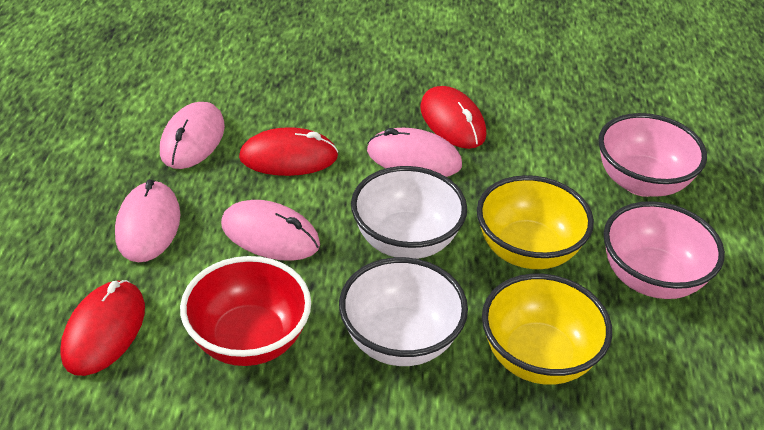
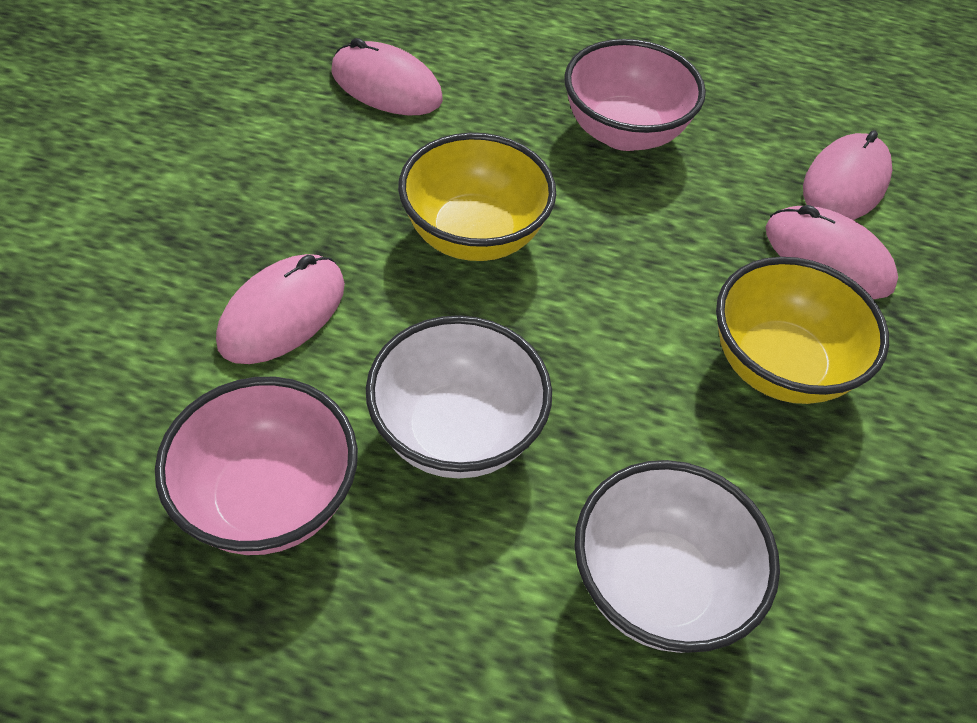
red bowl: 1 -> 0
red mouse: 3 -> 0

